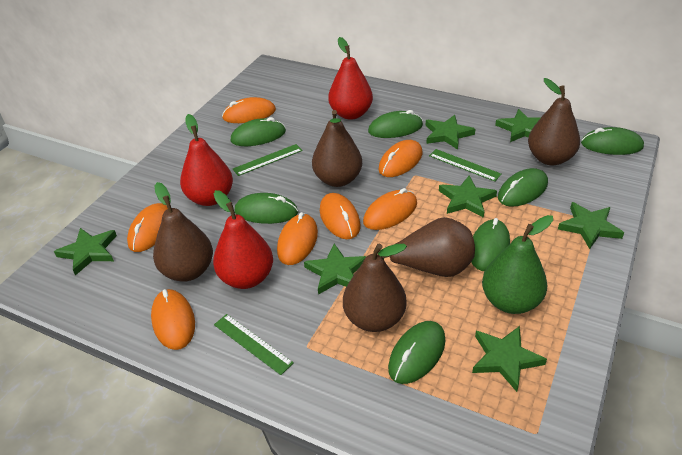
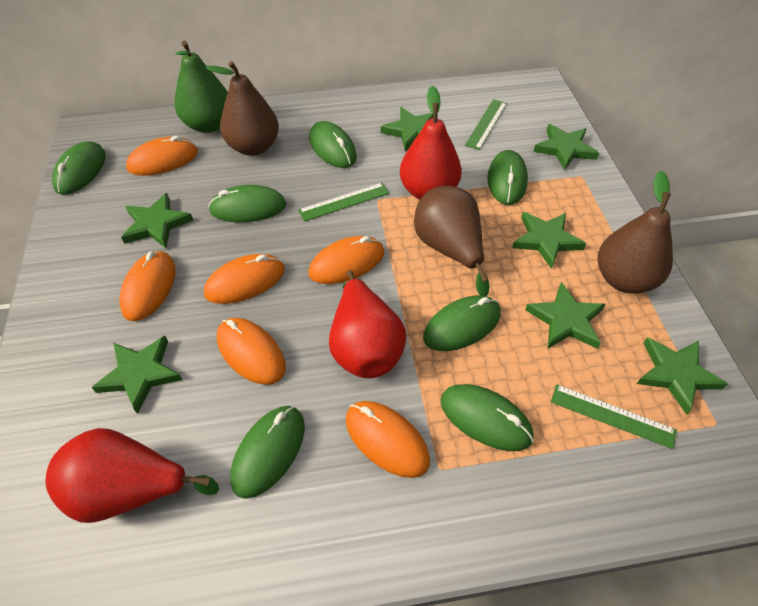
brown pear: 5 -> 3
orange mouse: 7 -> 6

